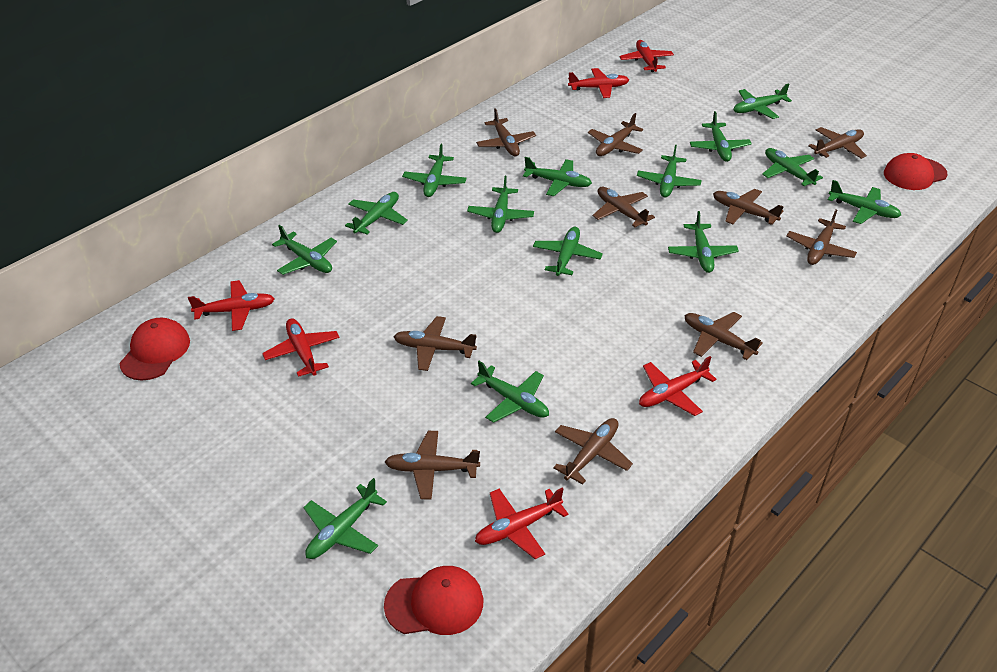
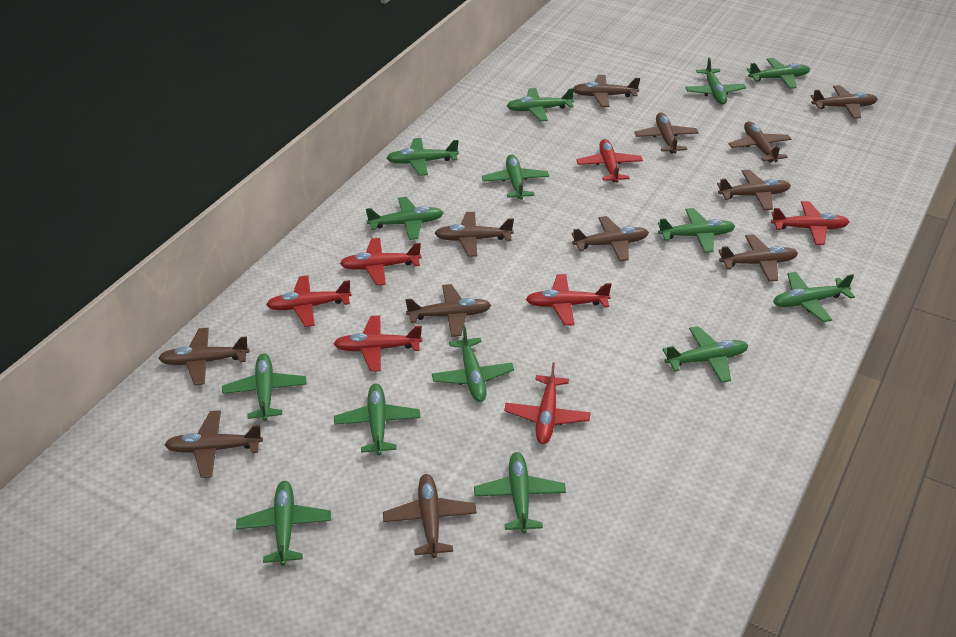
brown plane: 10 -> 12
red cap: 3 -> 0
red plane: 6 -> 7

